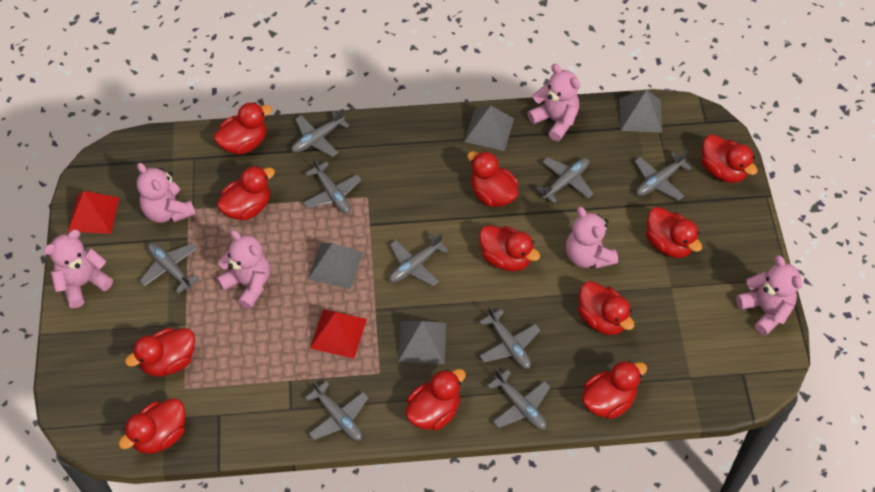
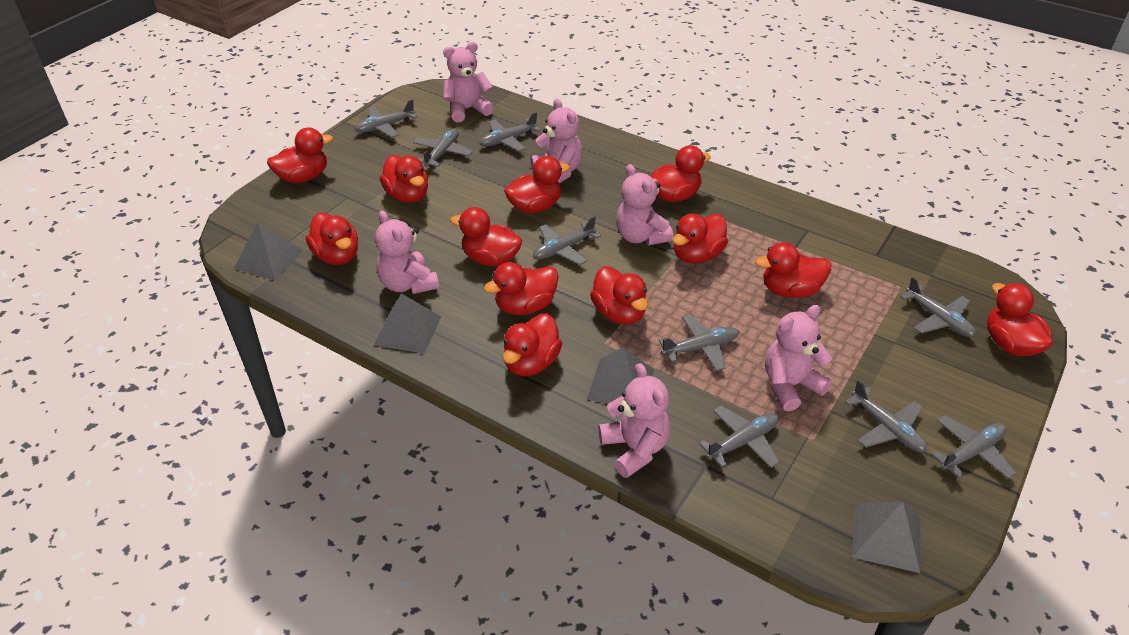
red duck: 11 -> 12
red pyramid: 2 -> 0

